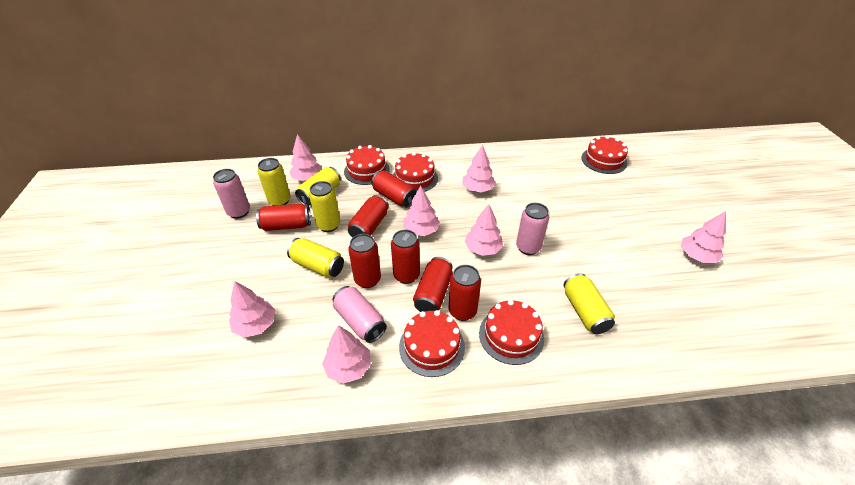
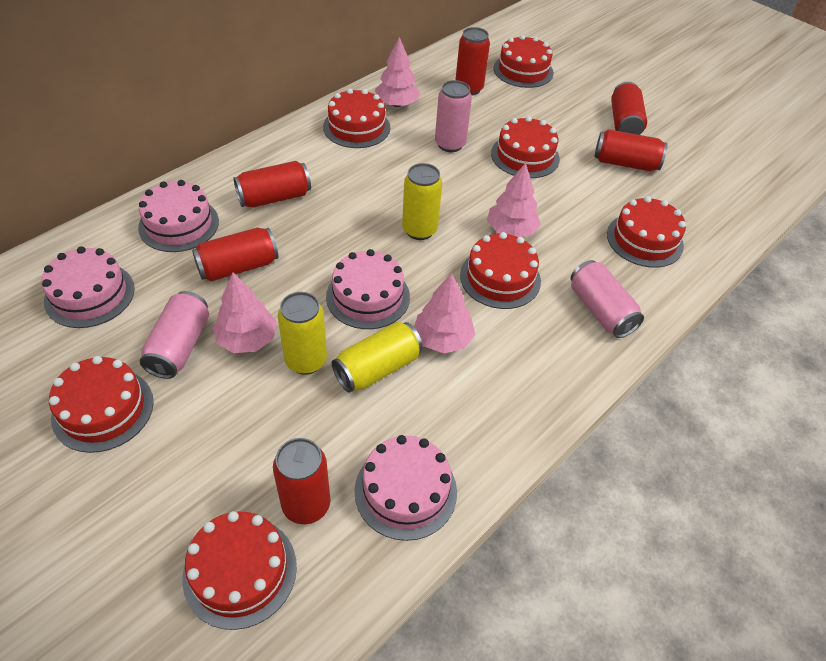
pink cake: 0 -> 4
pink tree: 7 -> 4
red cake: 5 -> 7
red can: 7 -> 6
yellow can: 5 -> 3

